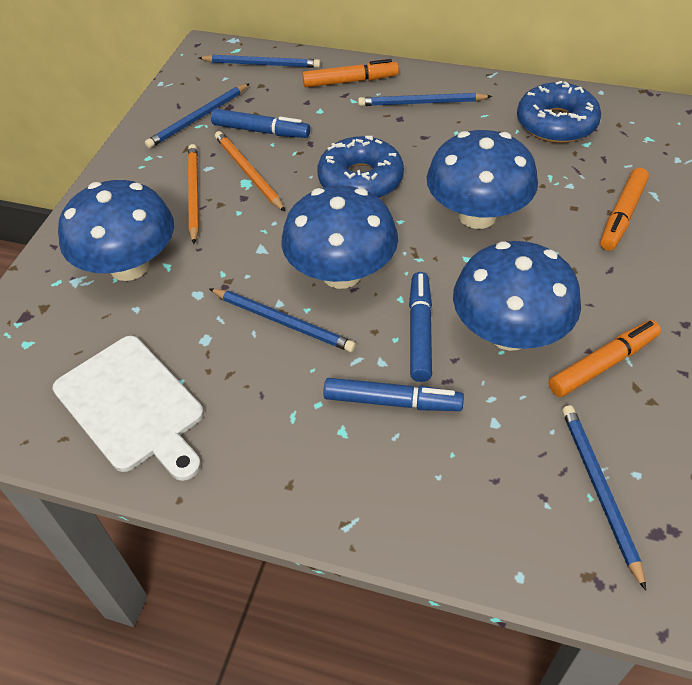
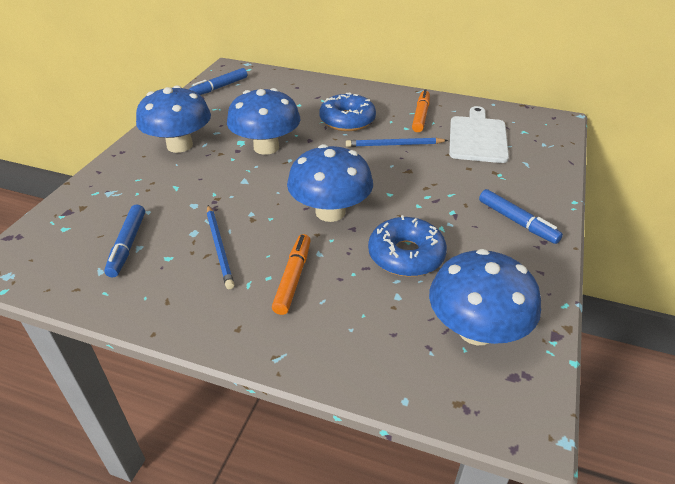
blue pencil: 5 -> 2
orange marker: 3 -> 2
orange pencil: 2 -> 0

